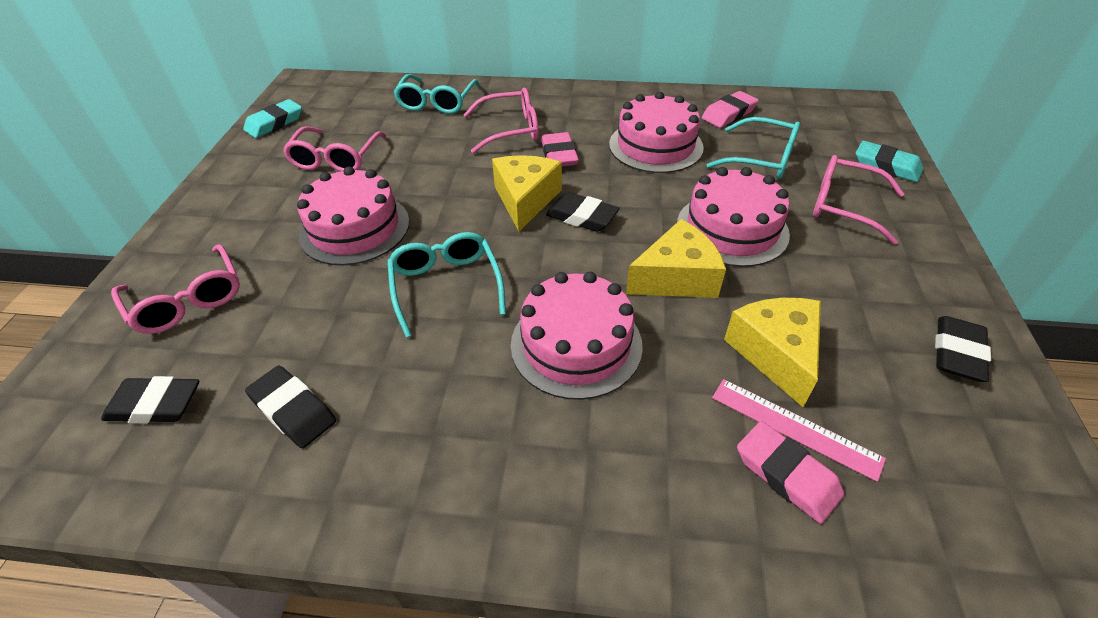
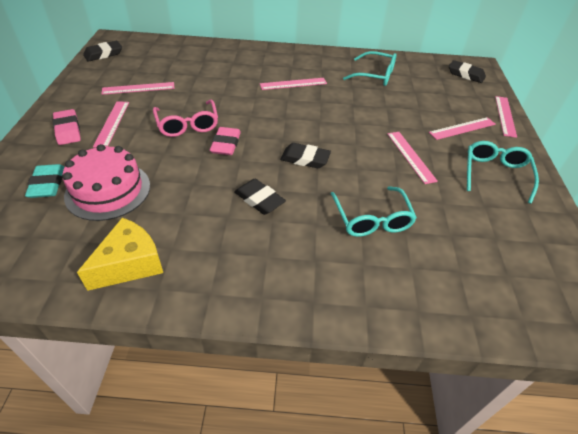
pink cake: 4 -> 1
pink eraser: 3 -> 2
pink glasses: 4 -> 1
pink ruler: 1 -> 6
turquoise eraser: 2 -> 1
yellow cheese: 3 -> 1

